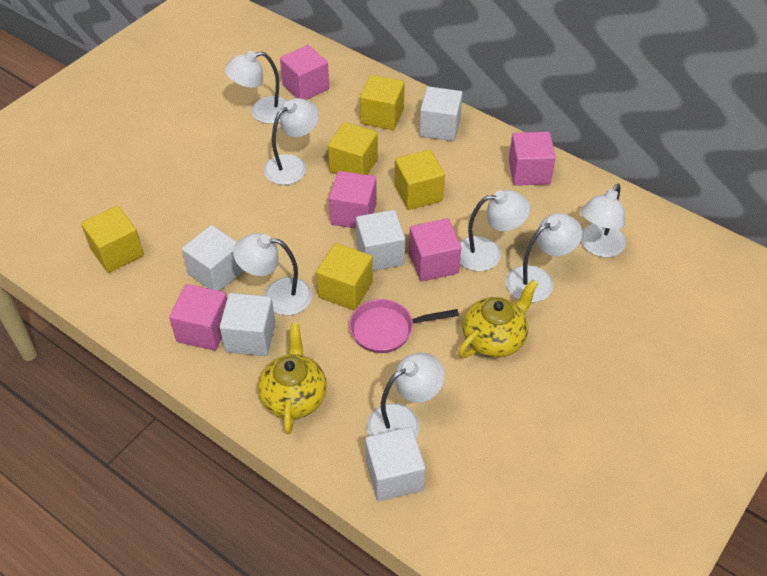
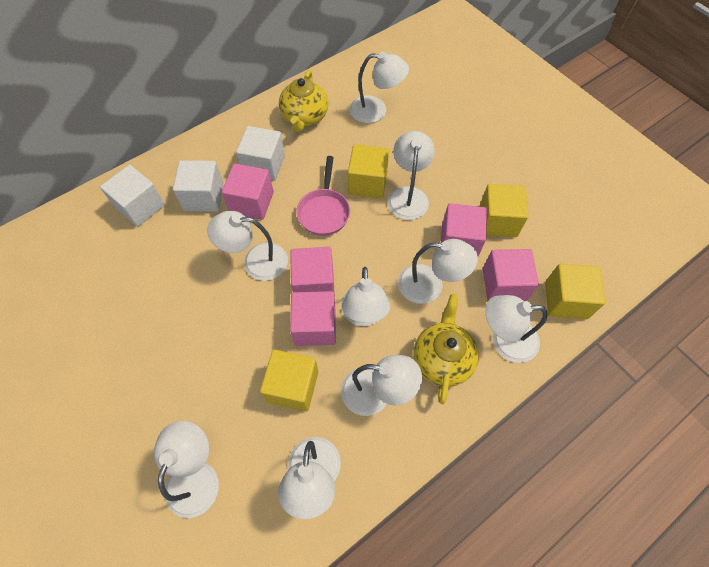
white cube: 5 -> 3
white lamp: 7 -> 9
yellow cube: 5 -> 4

